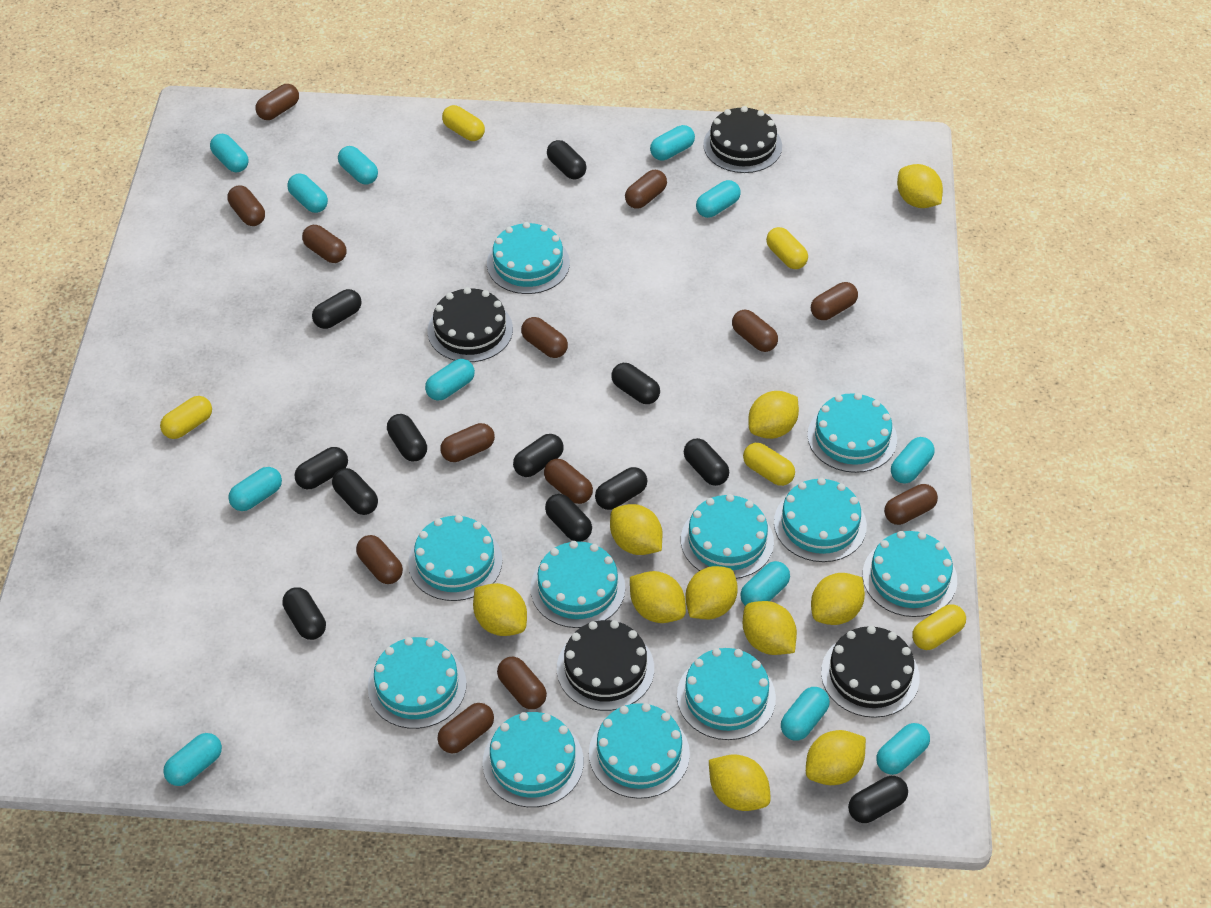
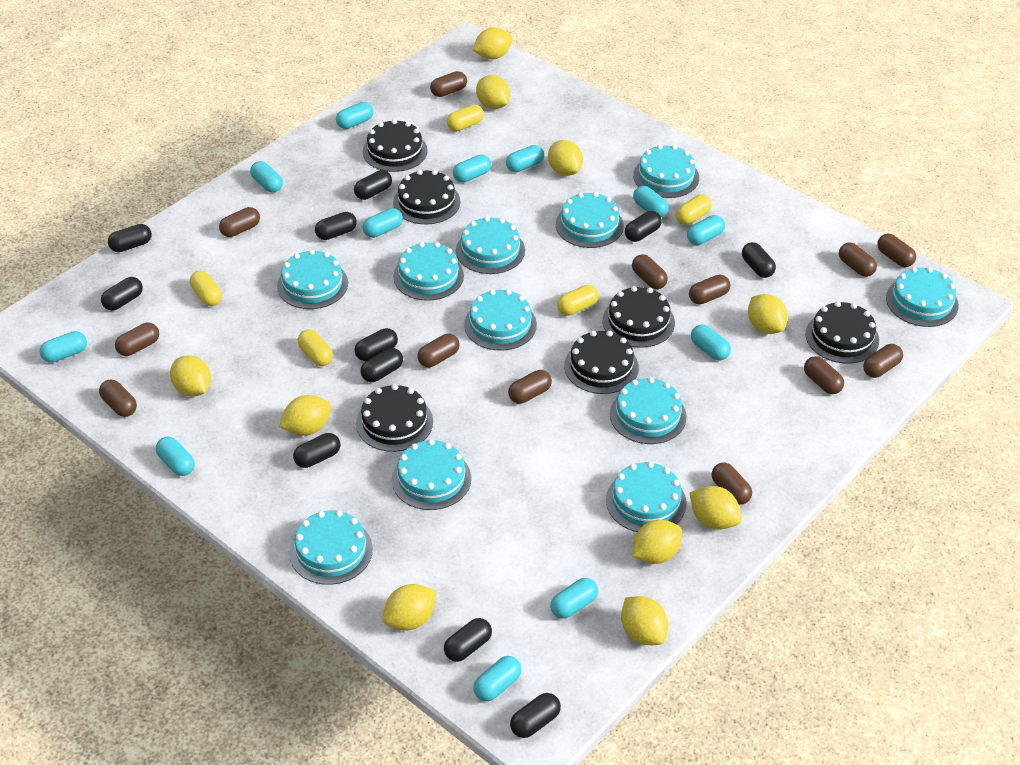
black cake: 4 -> 6
black capsule: 12 -> 11

